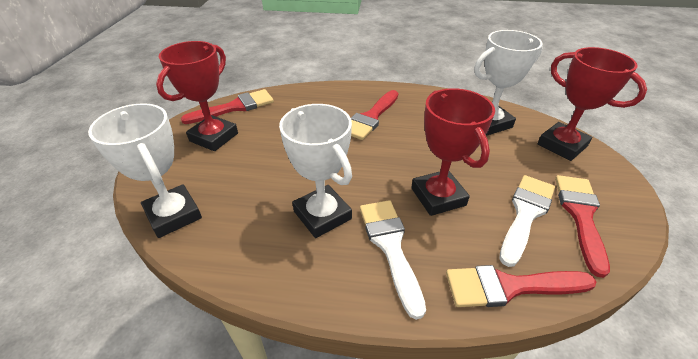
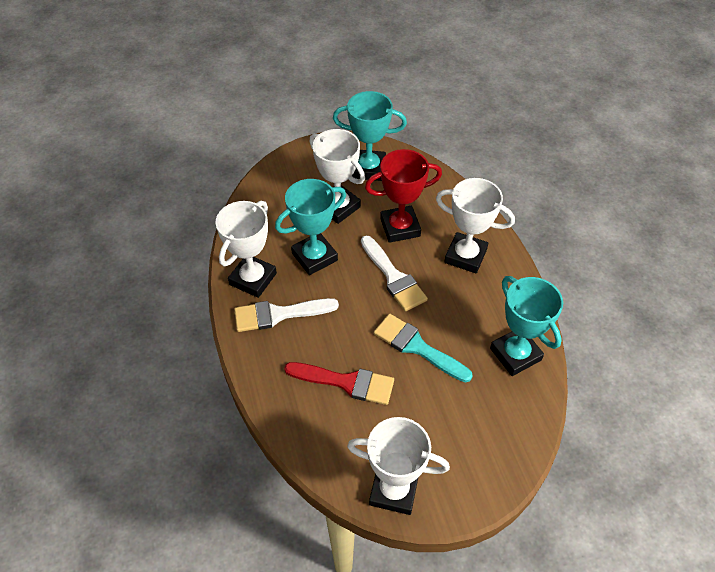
red brush: 4 -> 1
red trophy: 3 -> 1
turquoise brush: 0 -> 1
turquoise trophy: 0 -> 3
white trophy: 3 -> 4

